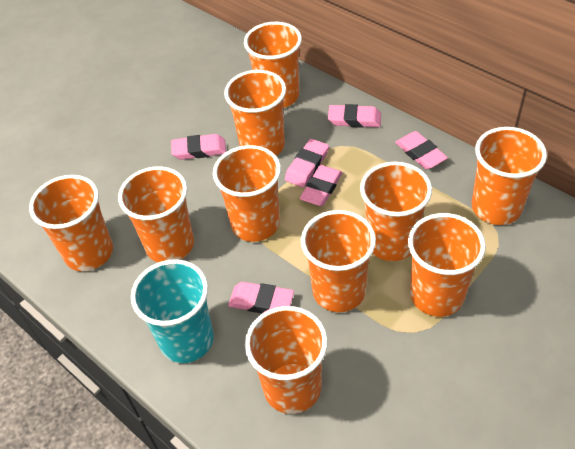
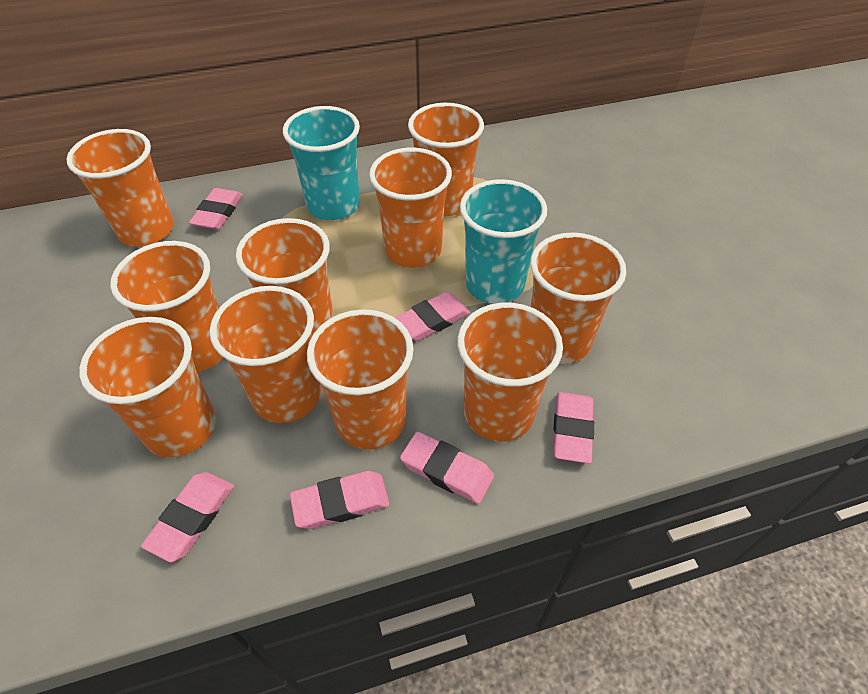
turquoise cup: 1 -> 2

